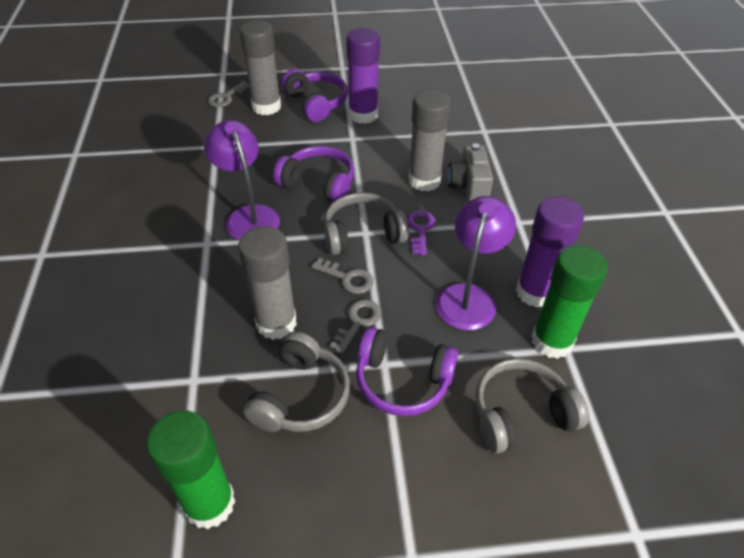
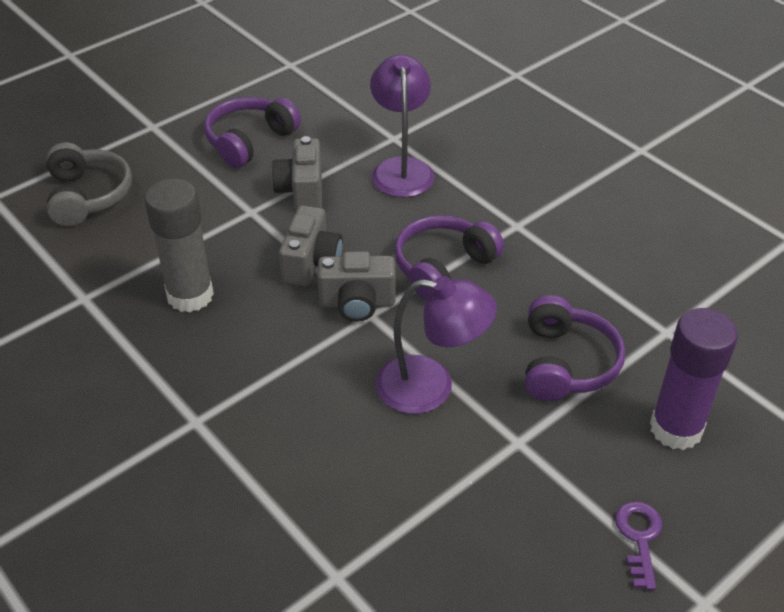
green glue stick: 2 -> 0
grey camera: 1 -> 3
grey glue stick: 3 -> 1
grey headphones: 3 -> 1
grey key: 3 -> 0
purple glue stick: 2 -> 1

